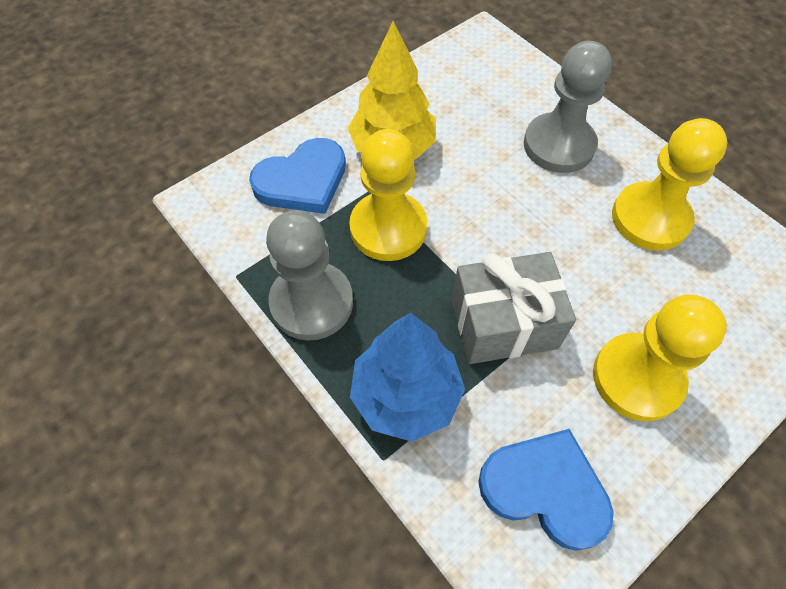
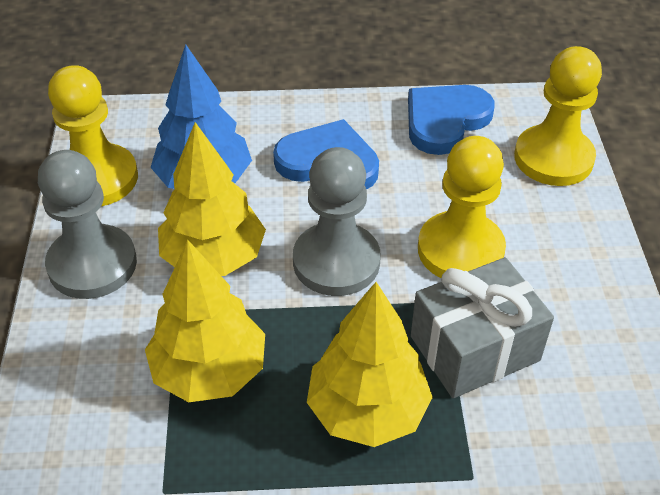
yellow tree: 1 -> 3

